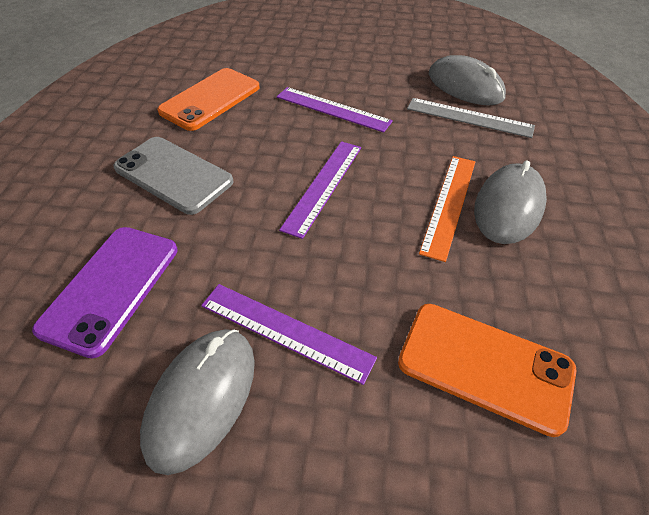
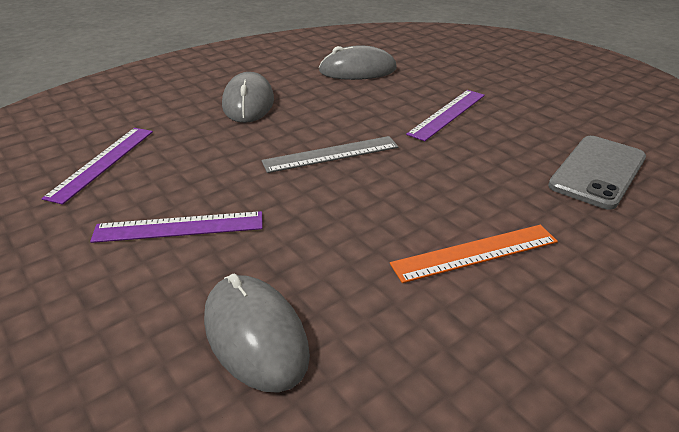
orange phone: 2 -> 0
purple phone: 1 -> 0

